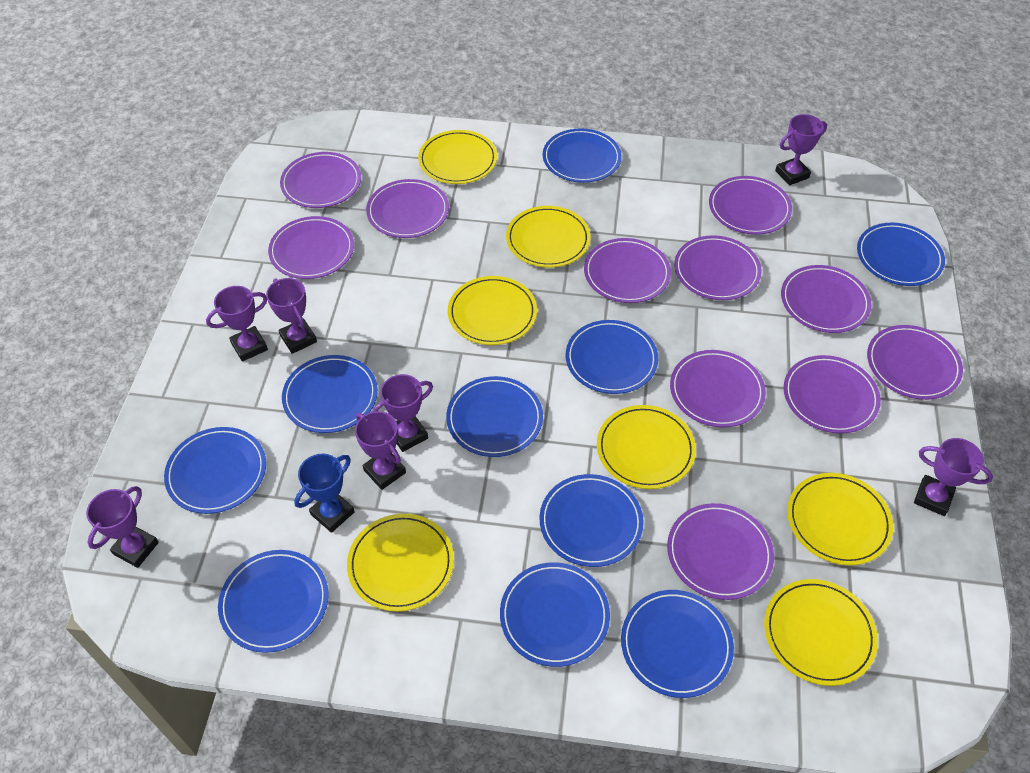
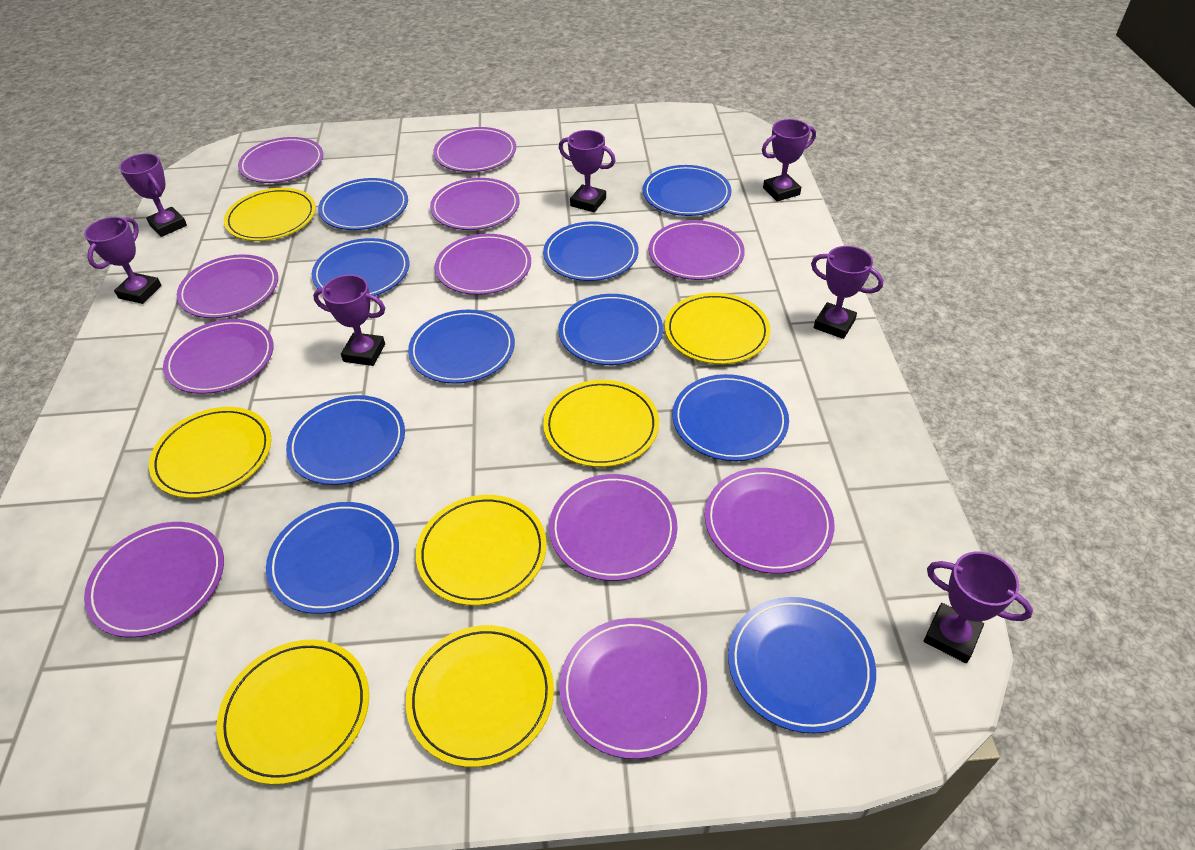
blue trophy: 1 -> 0

